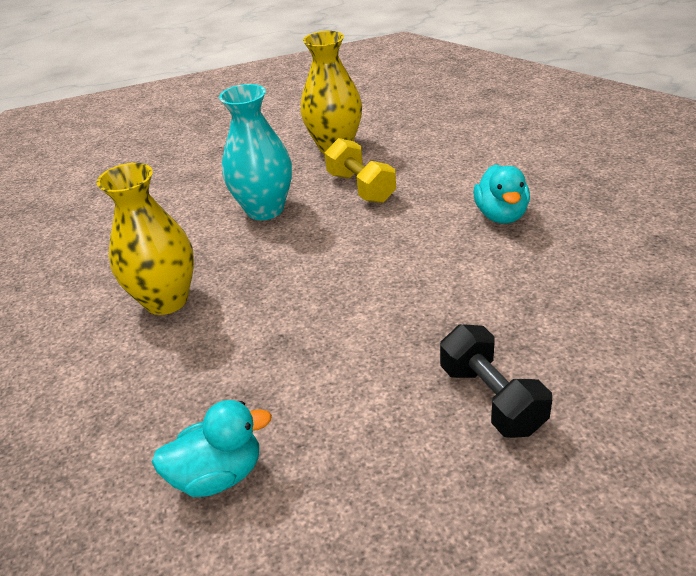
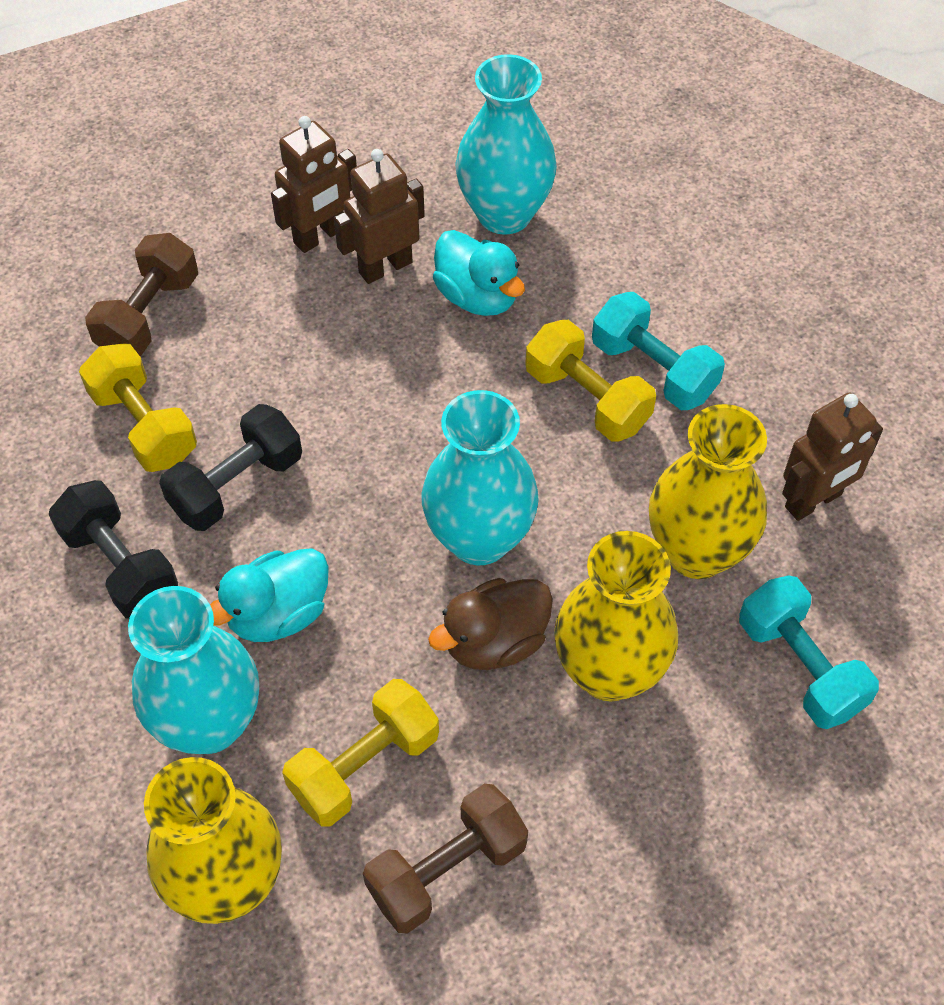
black dumbbell: 1 -> 2
brown duck: 0 -> 1
brown dumbbell: 0 -> 2
brown robot: 0 -> 3
turquoise dumbbell: 0 -> 2
turquoise vase: 1 -> 3
yellow dumbbell: 1 -> 3
yellow vase: 2 -> 3

